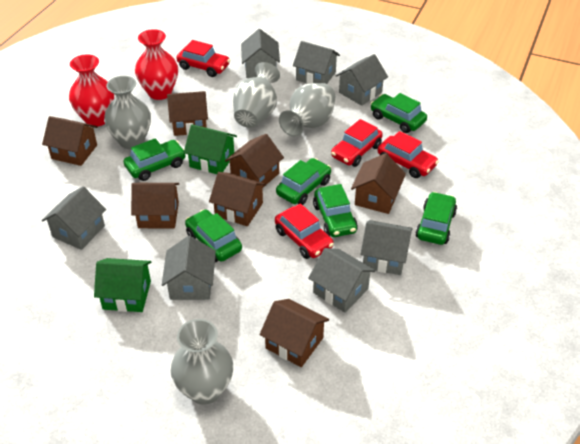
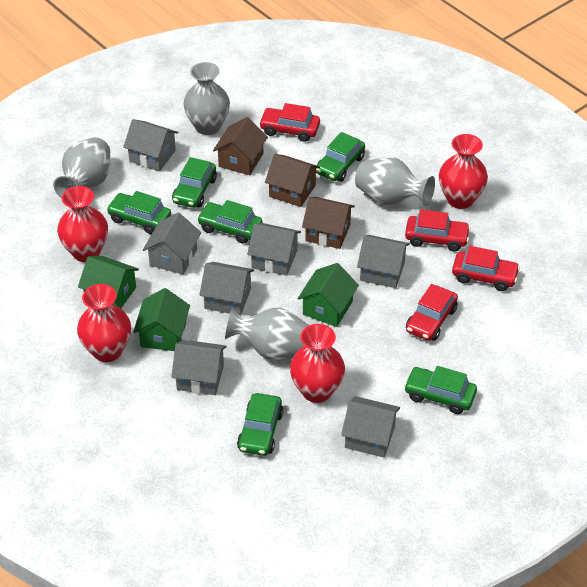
brown house: 7 -> 3
green house: 2 -> 3
red vase: 2 -> 4

